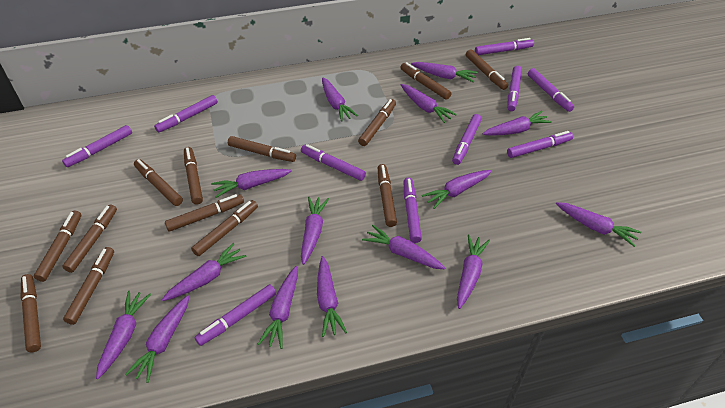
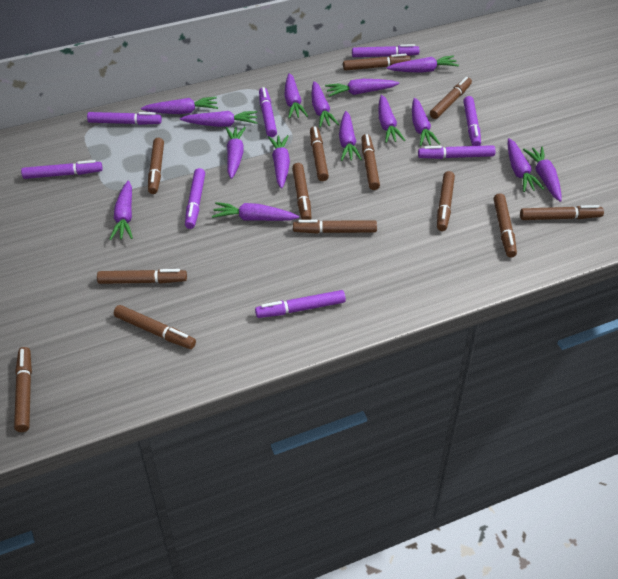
purple marker: 10 -> 8

